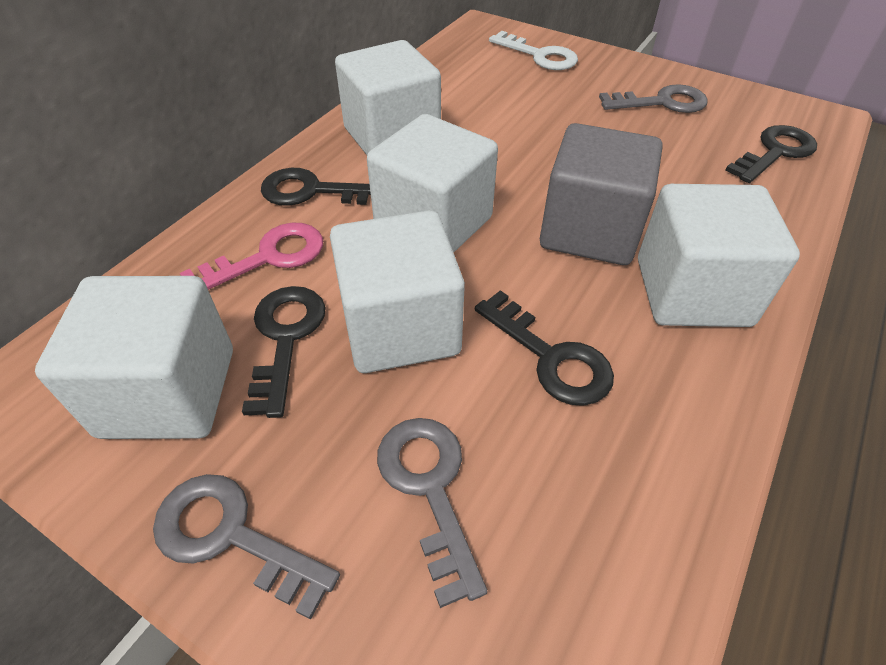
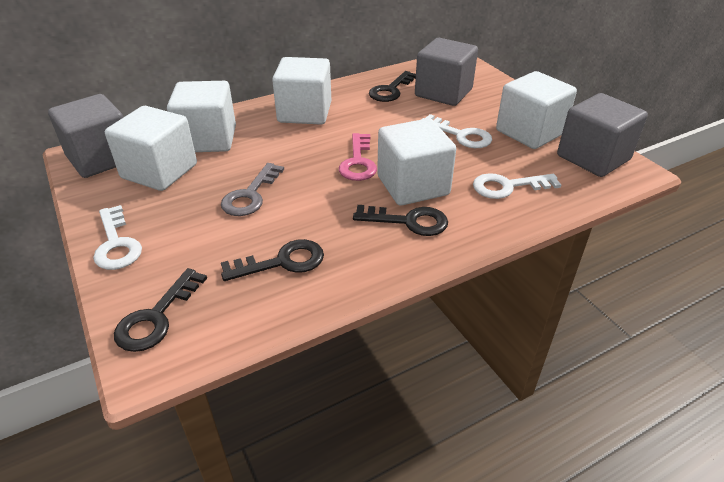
grey cube: 1 -> 3
grey key: 3 -> 1
white key: 1 -> 3

